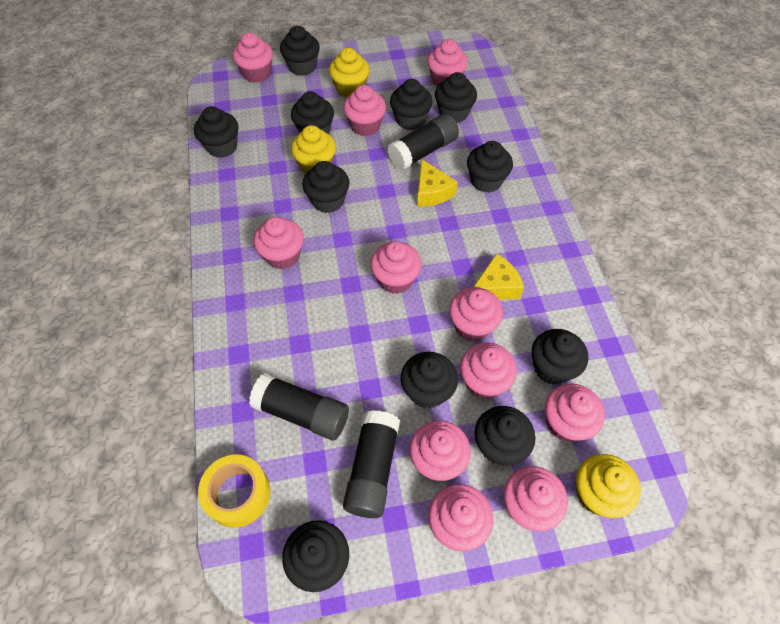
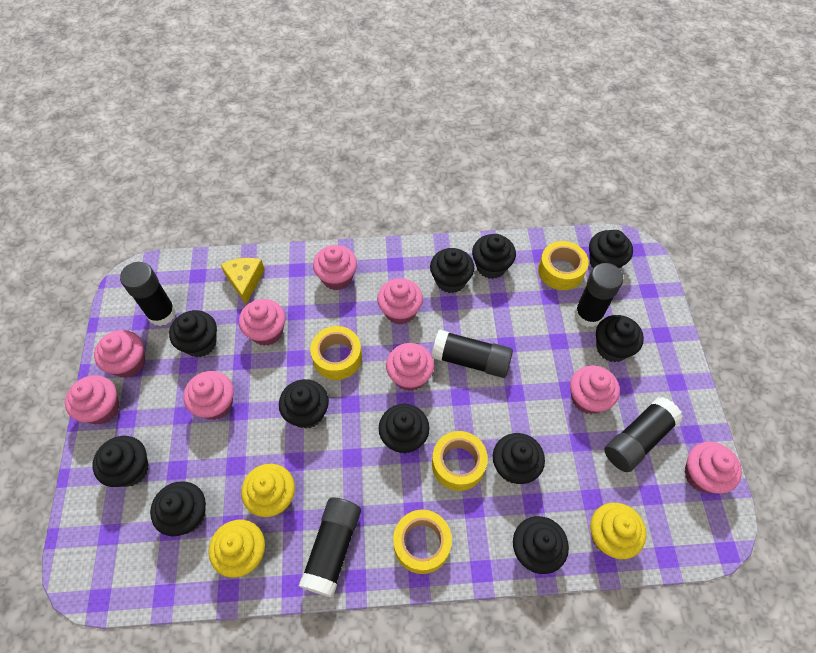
black glue stick: 3 -> 5
pink cupcake: 11 -> 9
yellow cheese: 2 -> 1
yellow tape: 1 -> 4

